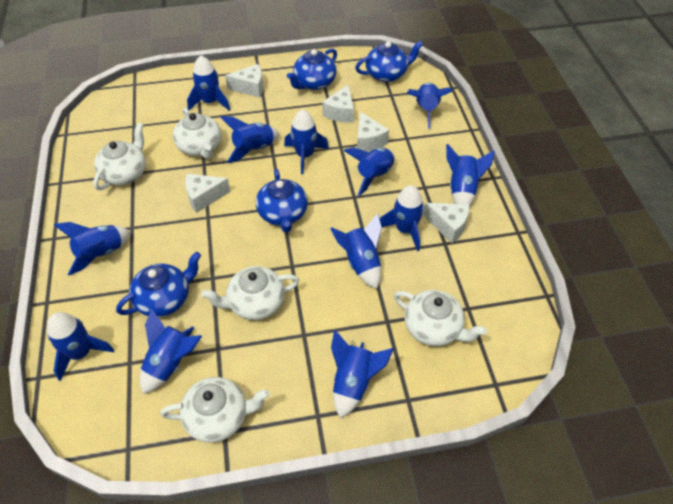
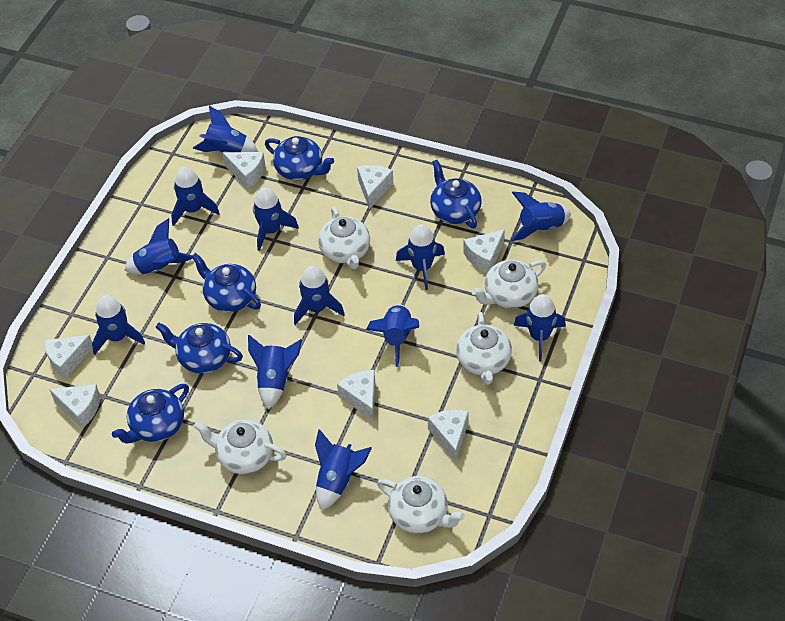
blue teapot: 4 -> 5
white cheese: 5 -> 7

